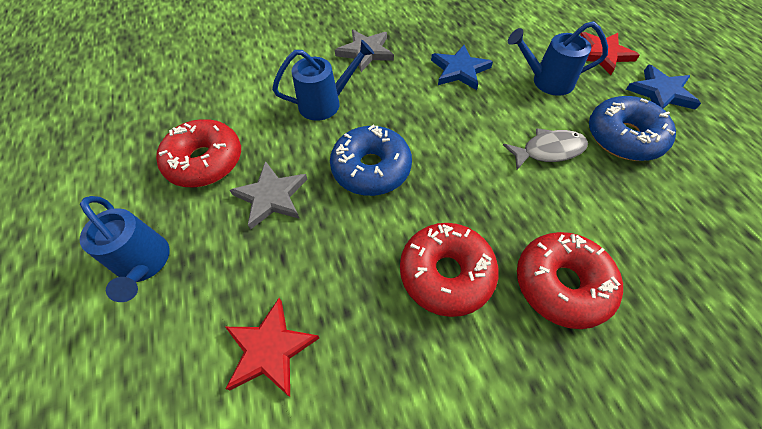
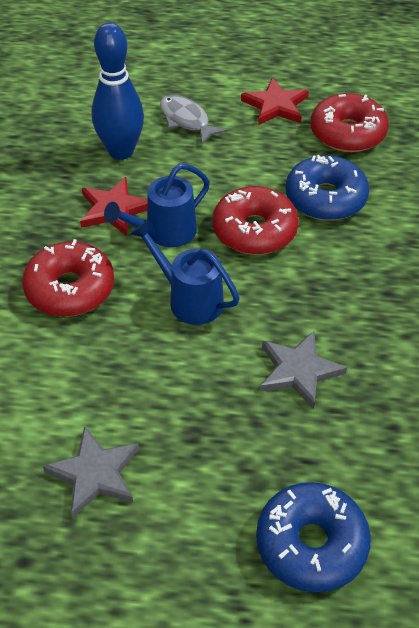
blue bowling pin: 0 -> 1
blue star: 2 -> 0
blue watering can: 3 -> 2

